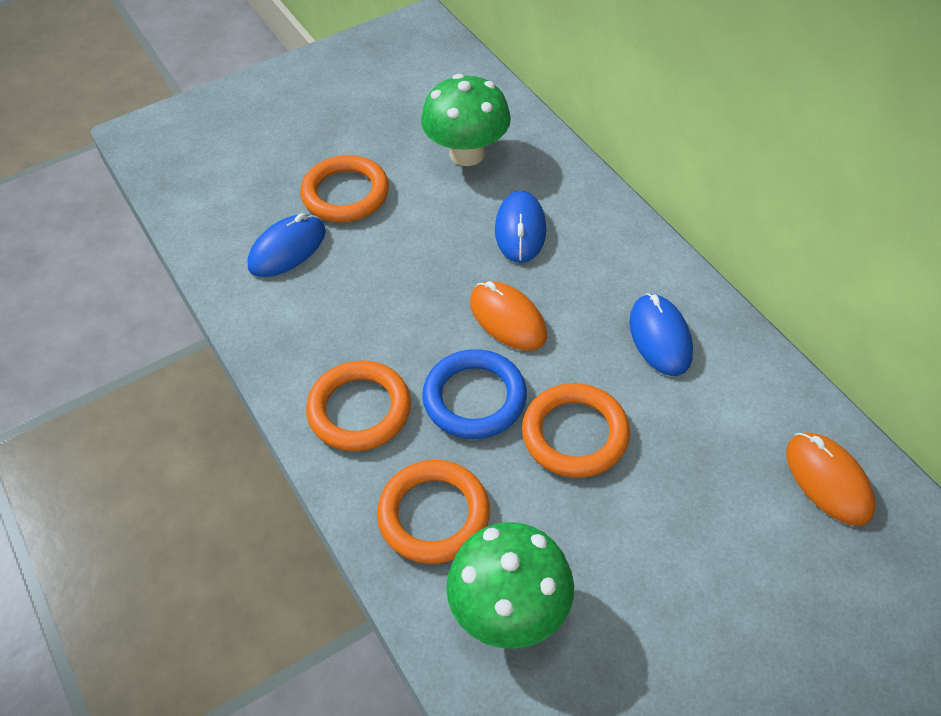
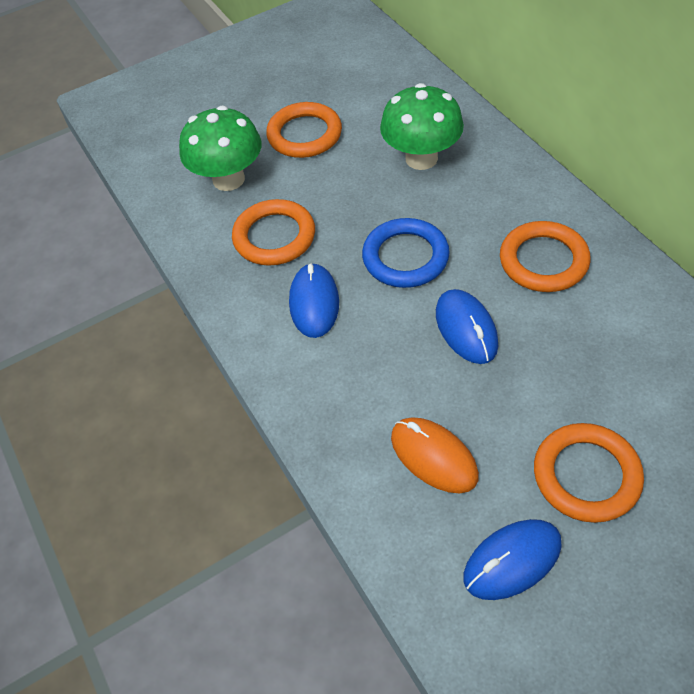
orange mouse: 2 -> 1

